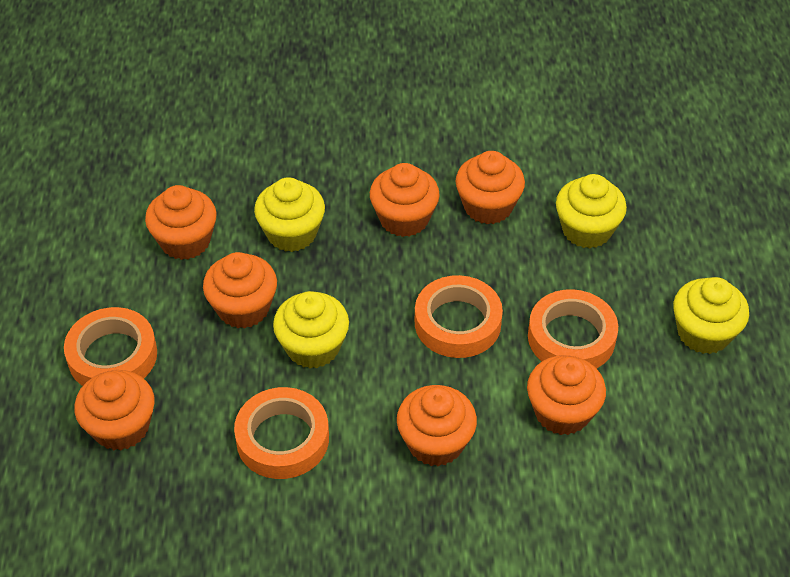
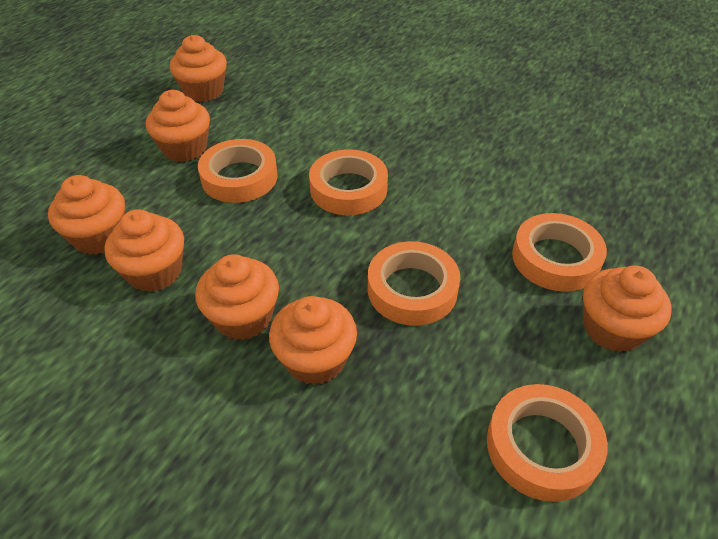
orange tape: 4 -> 5
yellow cupcake: 4 -> 0

